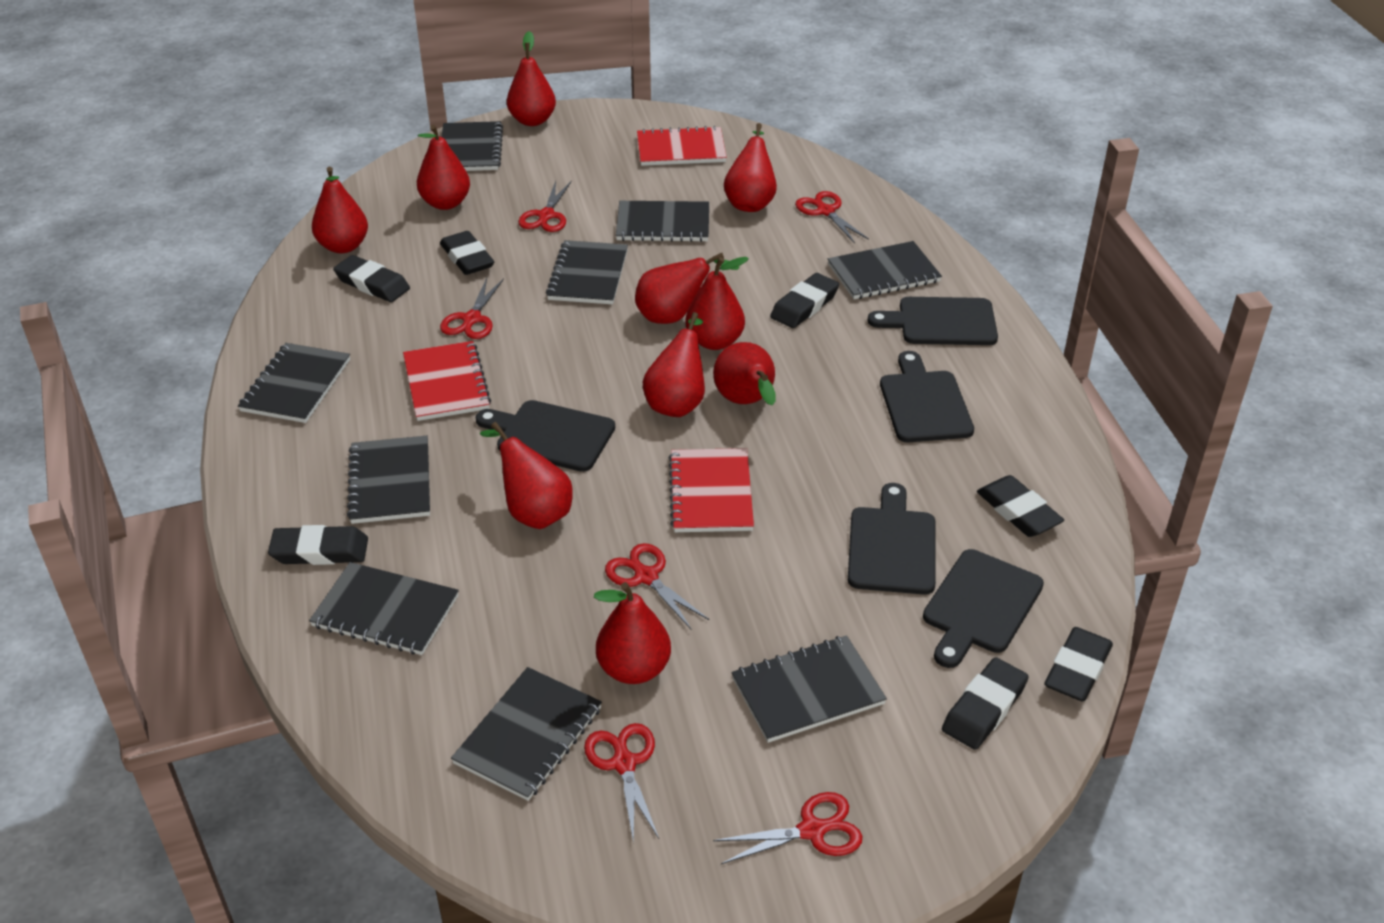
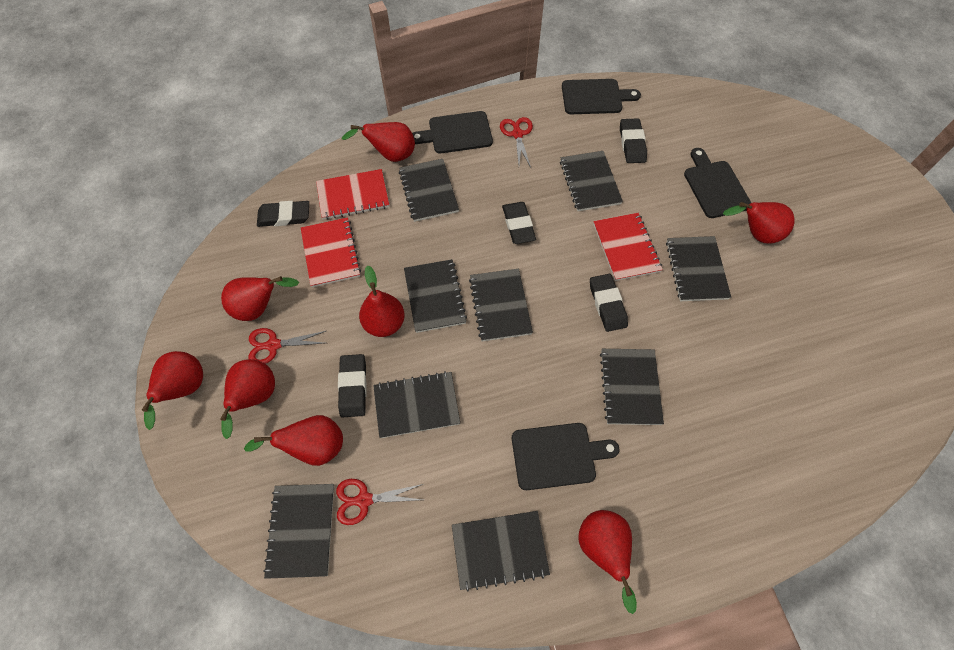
black cutting board: 5 -> 4
black eraser: 7 -> 5
red pear: 10 -> 8
red scissors: 6 -> 3

